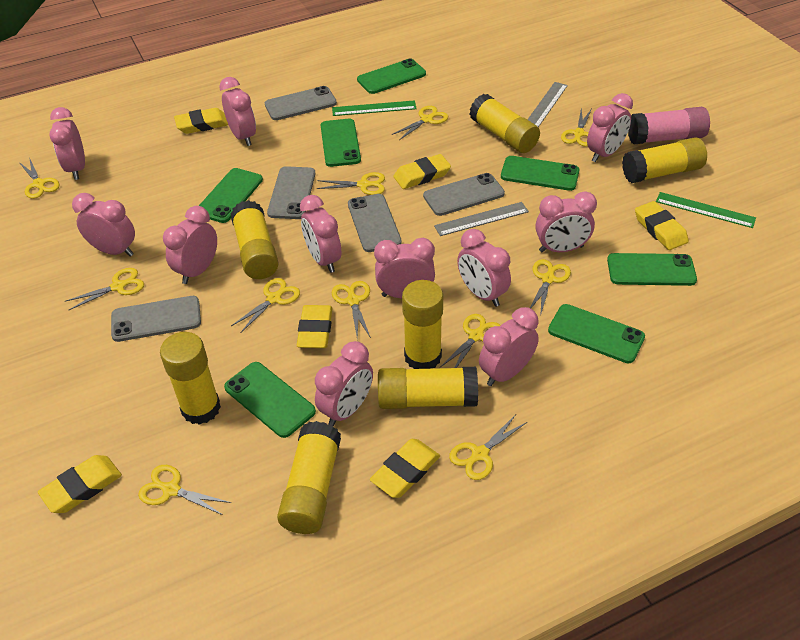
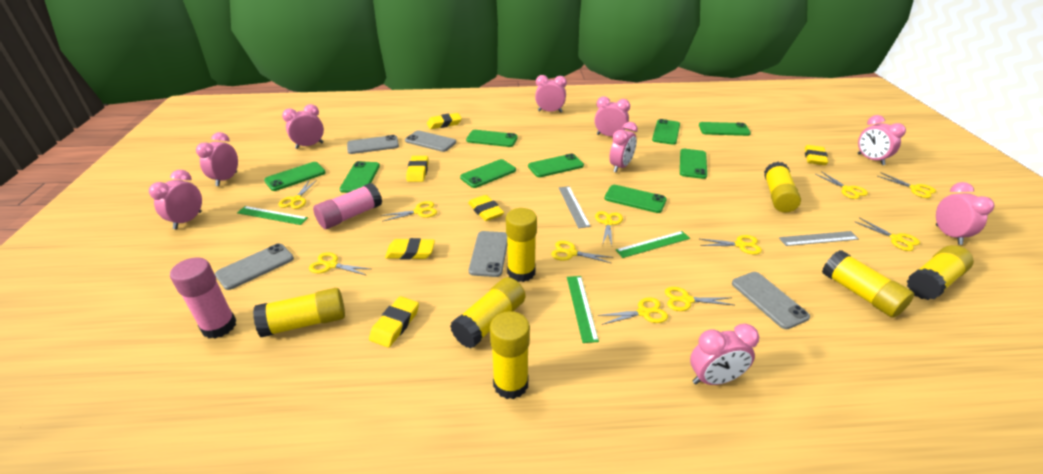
green phone: 7 -> 9
green ruler: 2 -> 3
pink clock: 11 -> 9
pink glue stick: 1 -> 2

